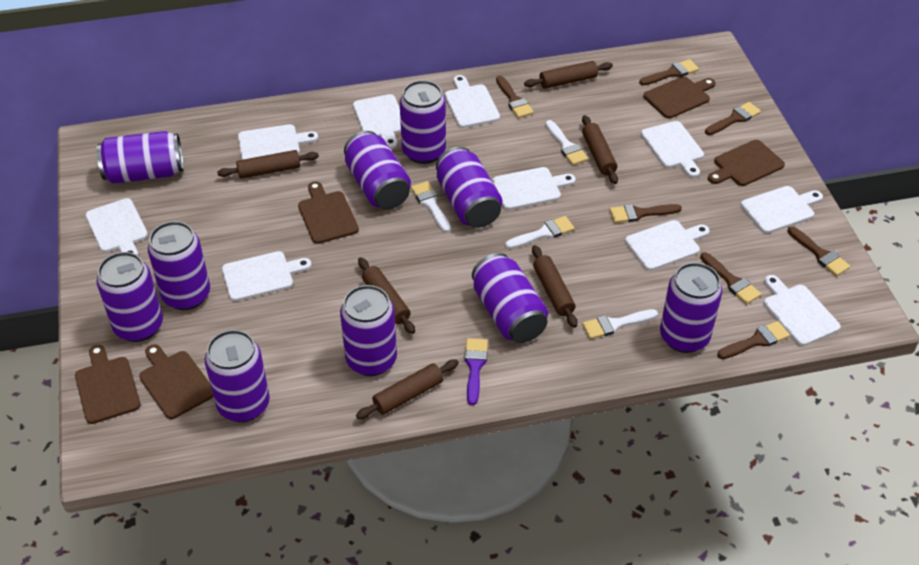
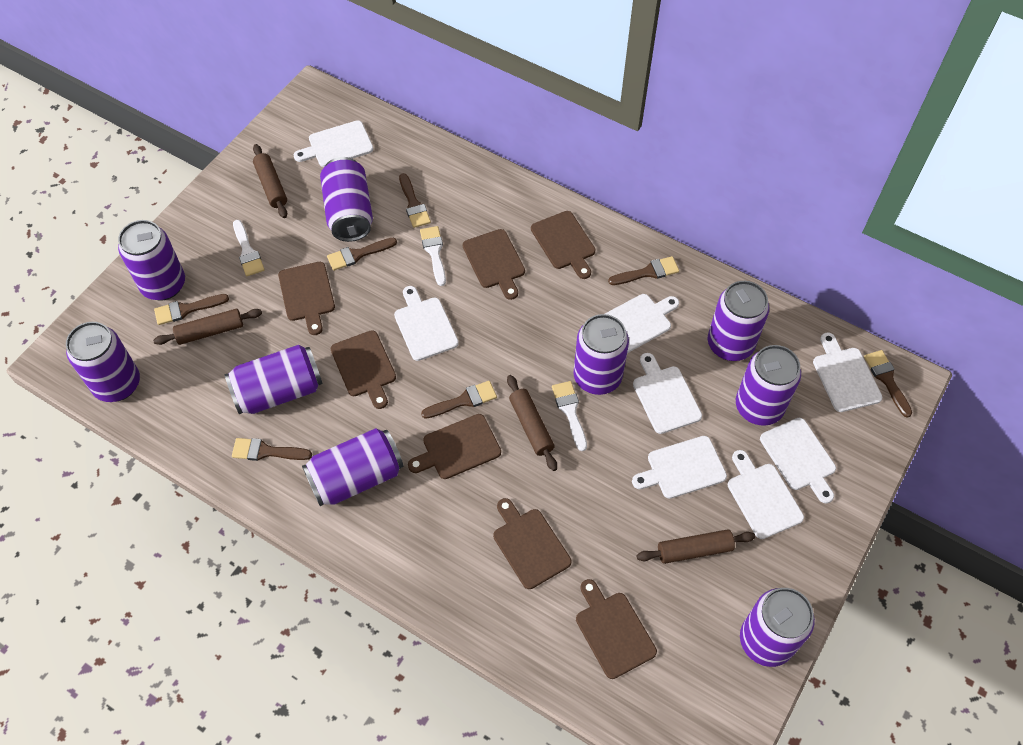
brown cutting board: 5 -> 7
brown rolling pin: 6 -> 4
purple brush: 1 -> 0
purple can: 10 -> 9
white brush: 4 -> 3
white cutting board: 10 -> 8

